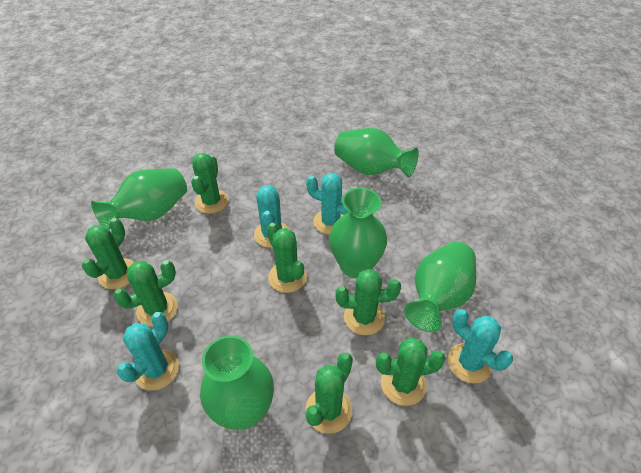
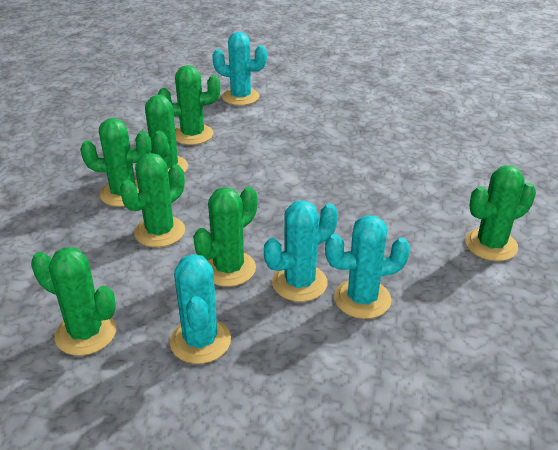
green vase: 5 -> 0

